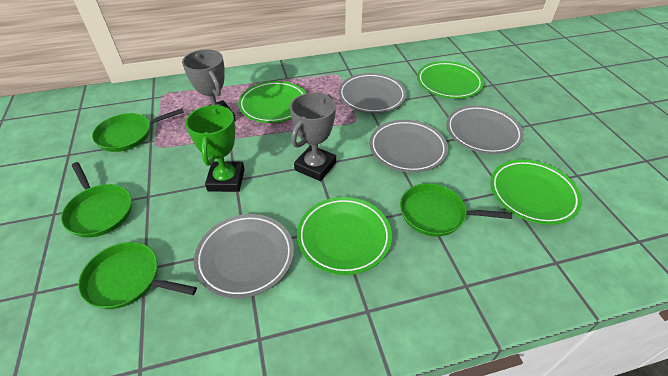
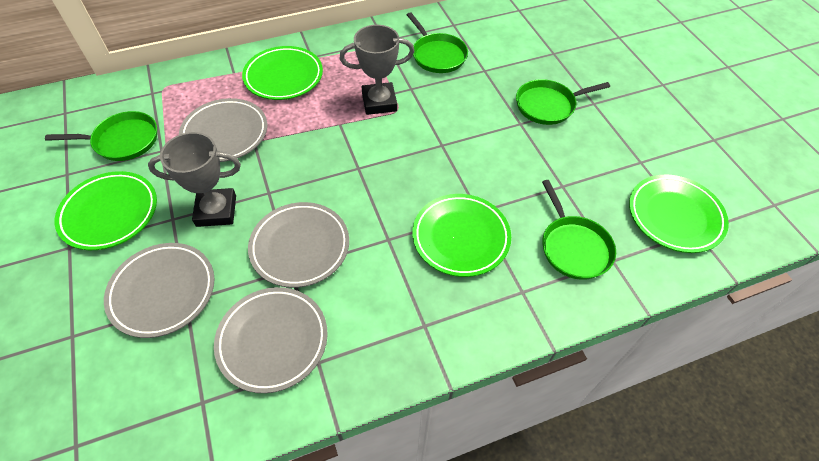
green trophy: 1 -> 0

